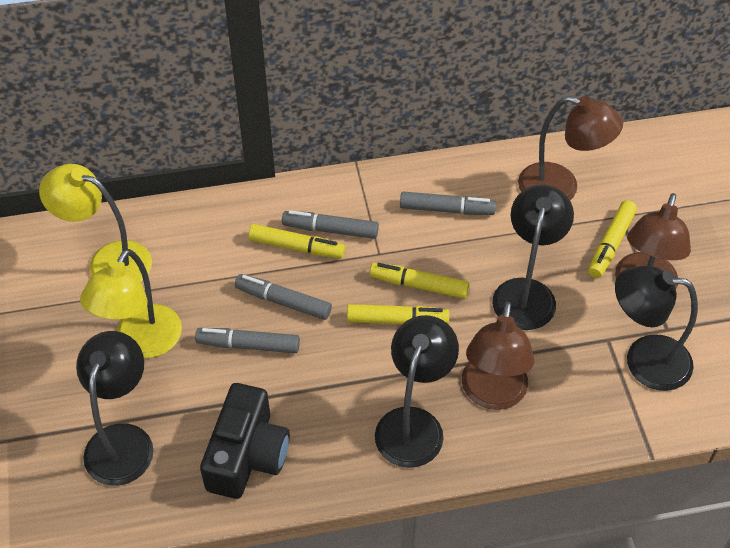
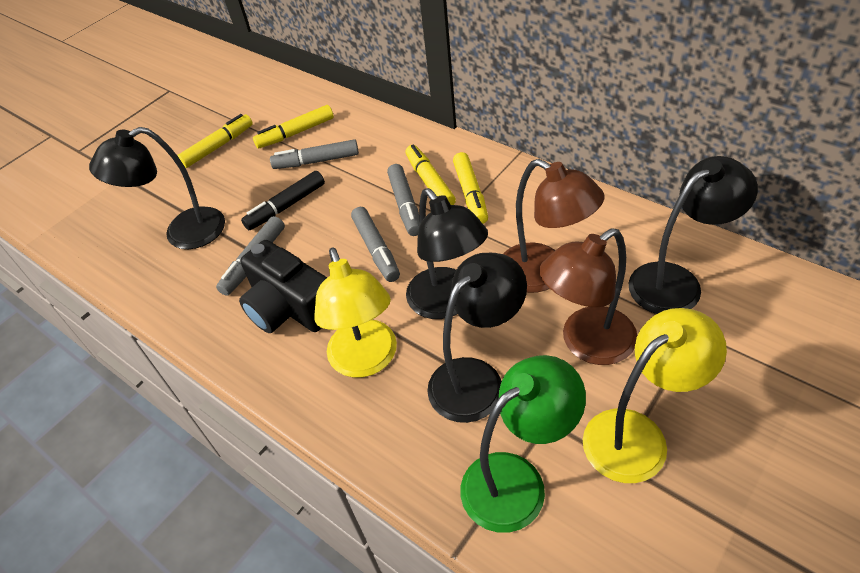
black marker: 0 -> 1
brown lamp: 3 -> 2
green lamp: 0 -> 1

